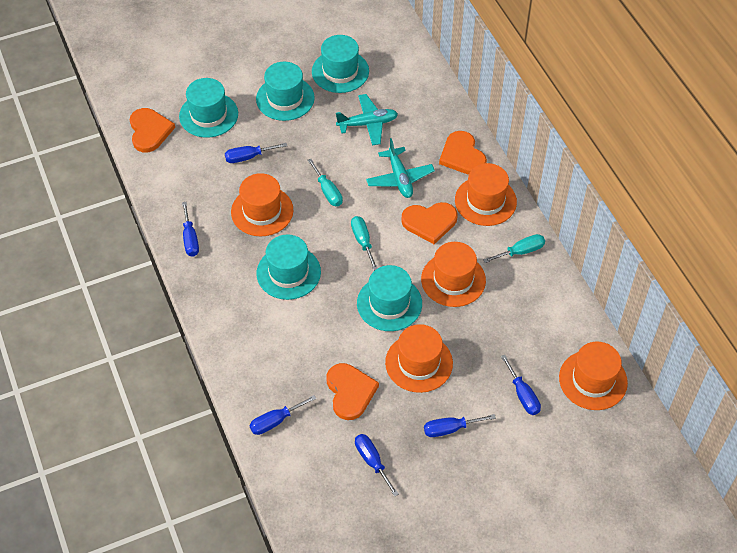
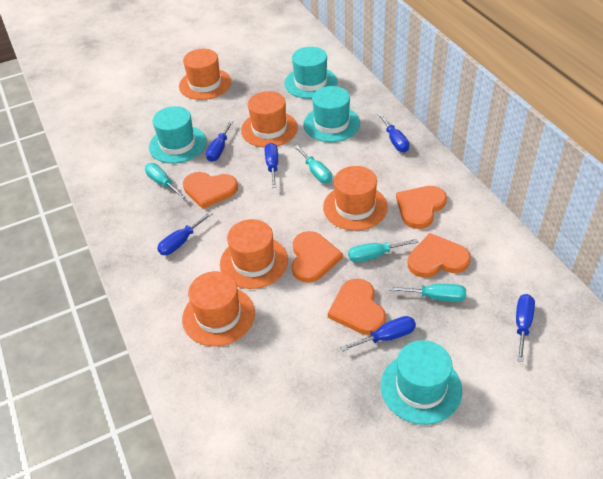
orange heart: 4 -> 5
turquoise hat: 5 -> 4
turquoise plane: 2 -> 0
turquoise screwdriver: 3 -> 4

